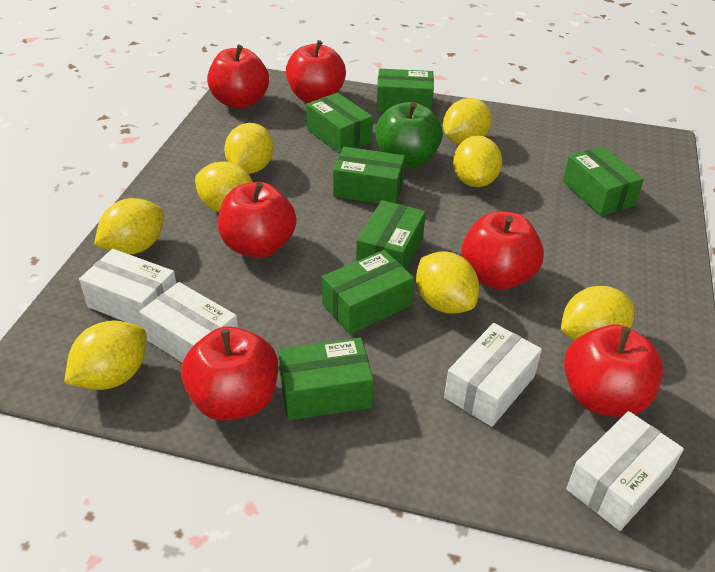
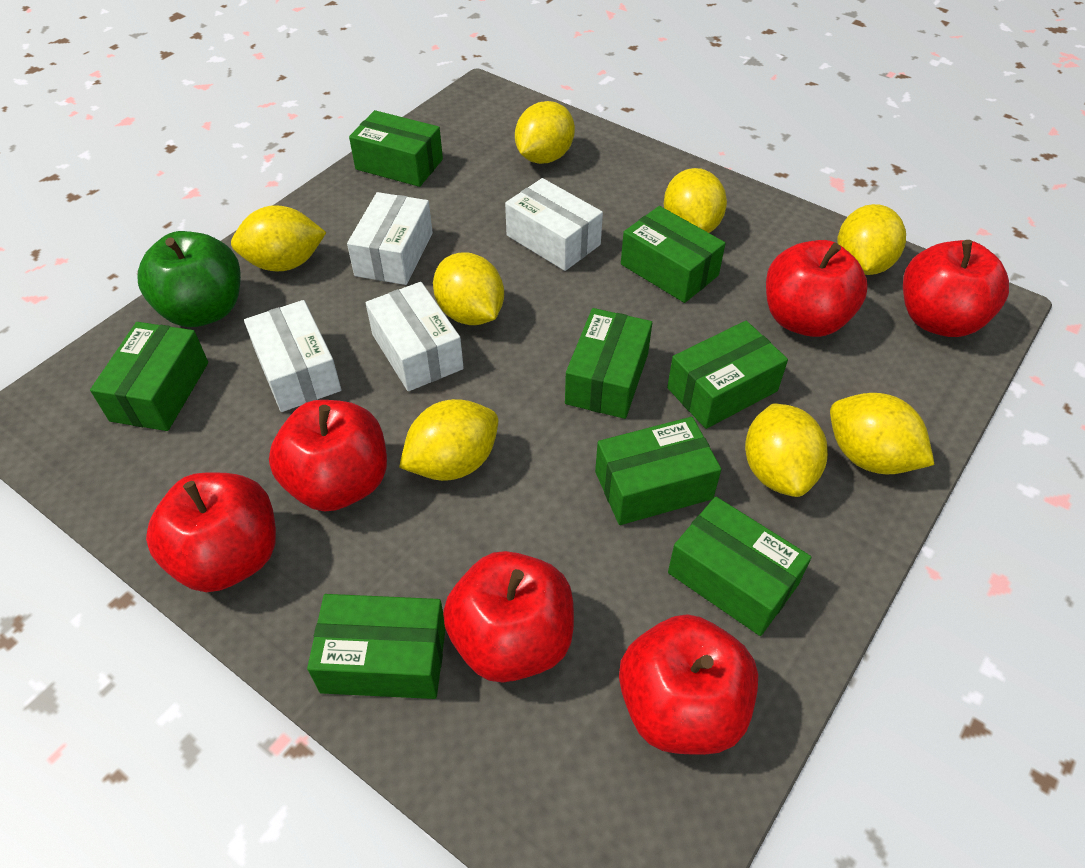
green box: 7 -> 8

